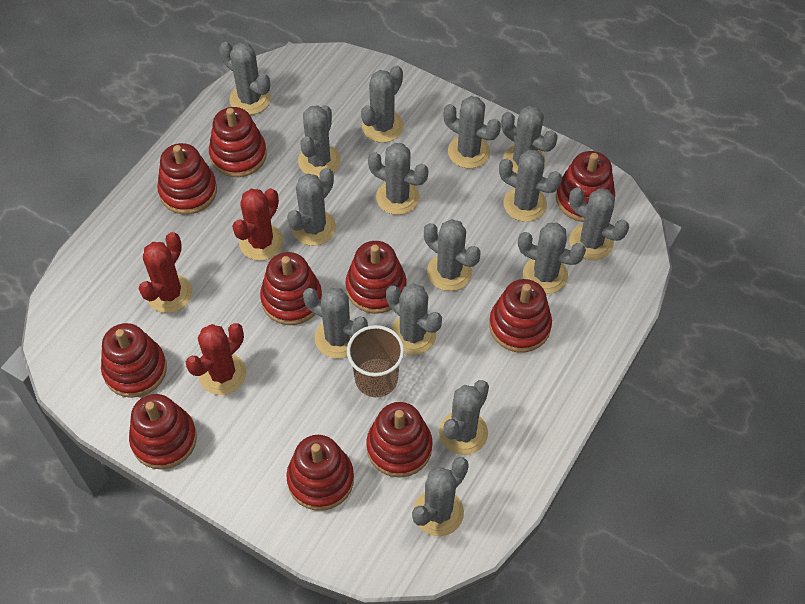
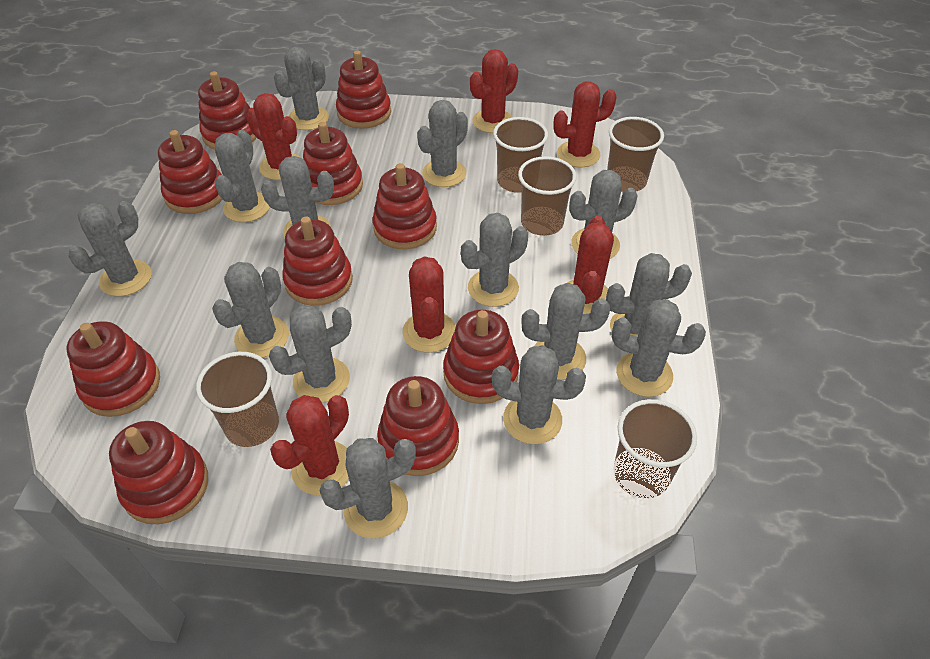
brown cup: 1 -> 5
grey cactus: 15 -> 14
red cactus: 3 -> 6

